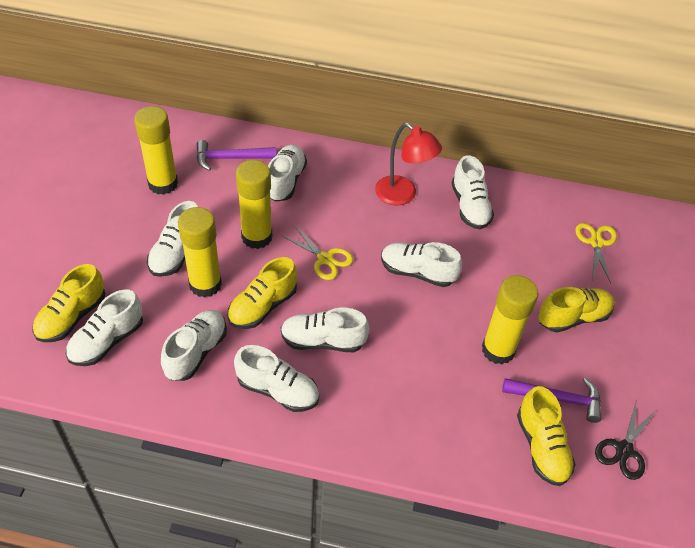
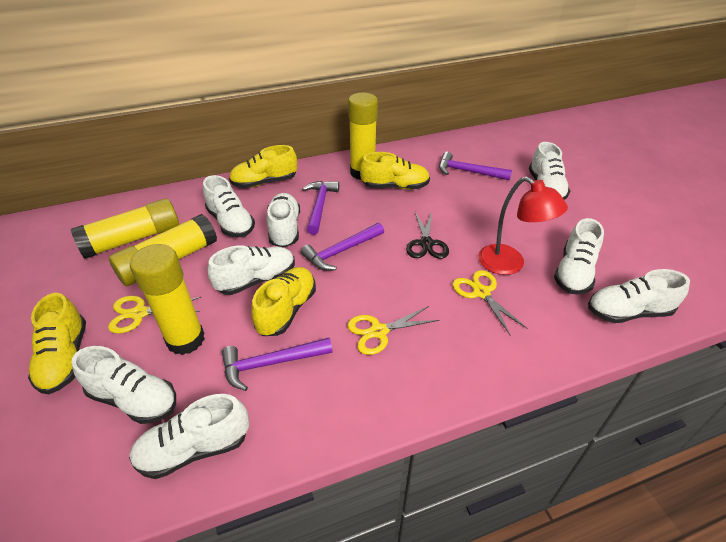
purple hammer: 2 -> 4
yellow scissors: 2 -> 3

